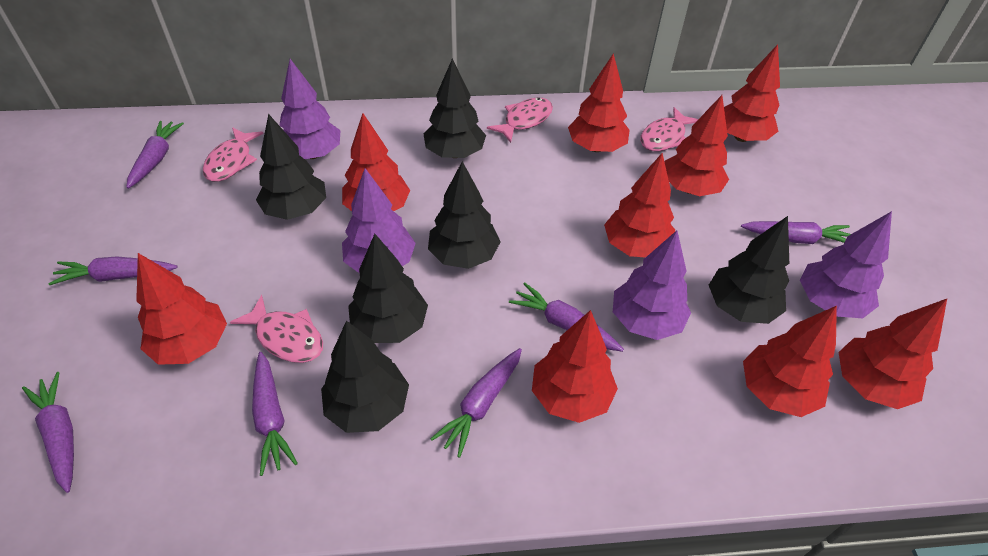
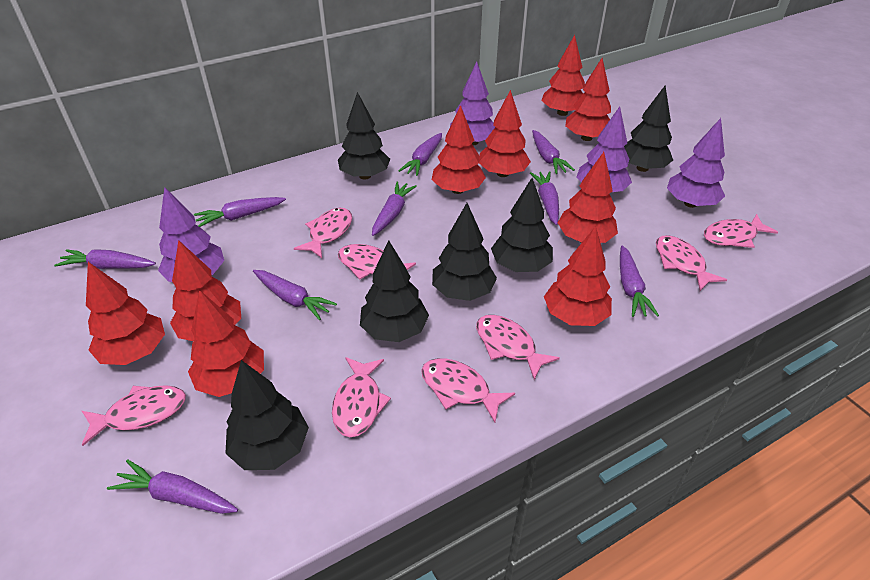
pink fish: 4 -> 8
purple carrot: 7 -> 9

